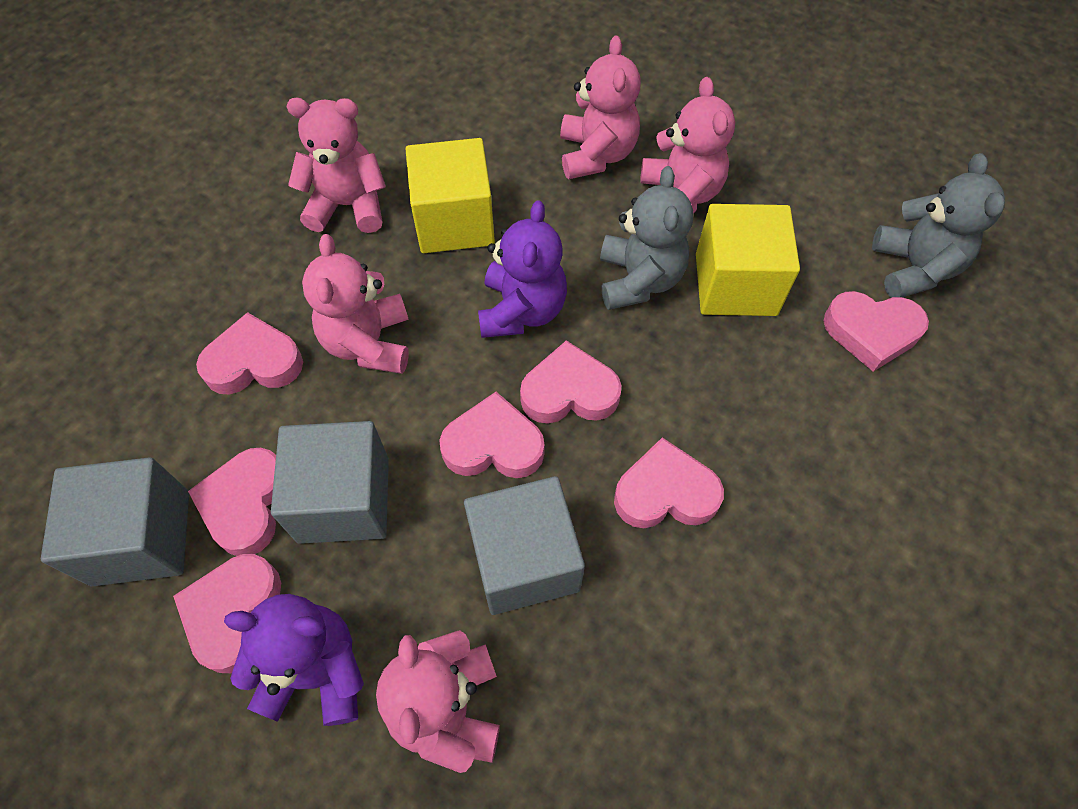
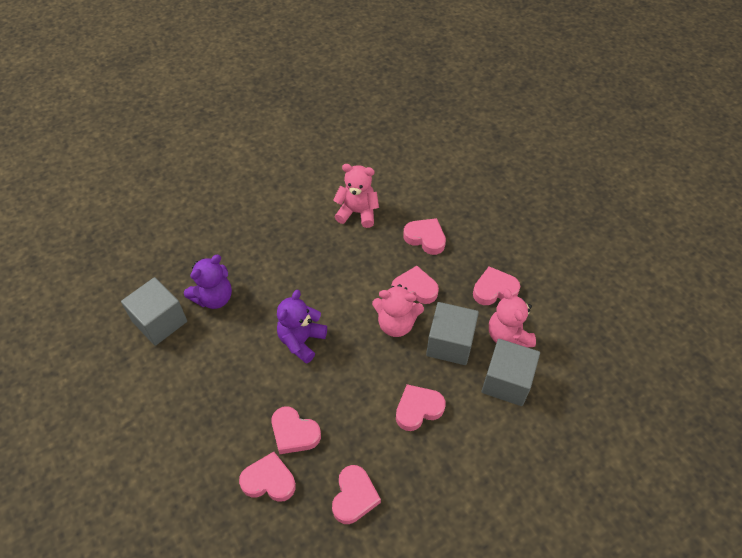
grey teddy bear: 2 -> 0
pink teddy bear: 5 -> 3
yellow cube: 2 -> 0

